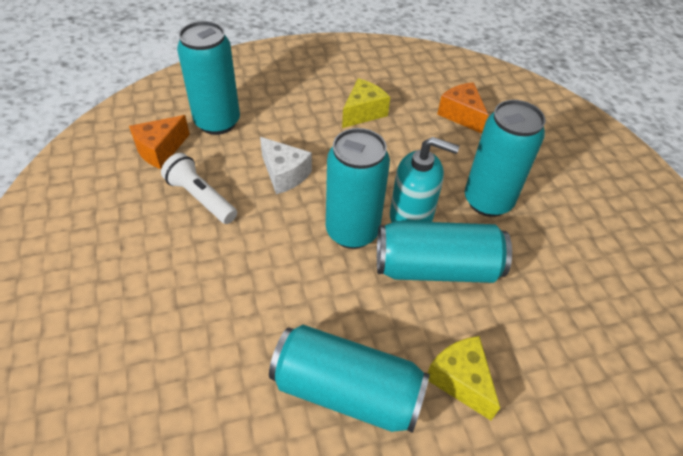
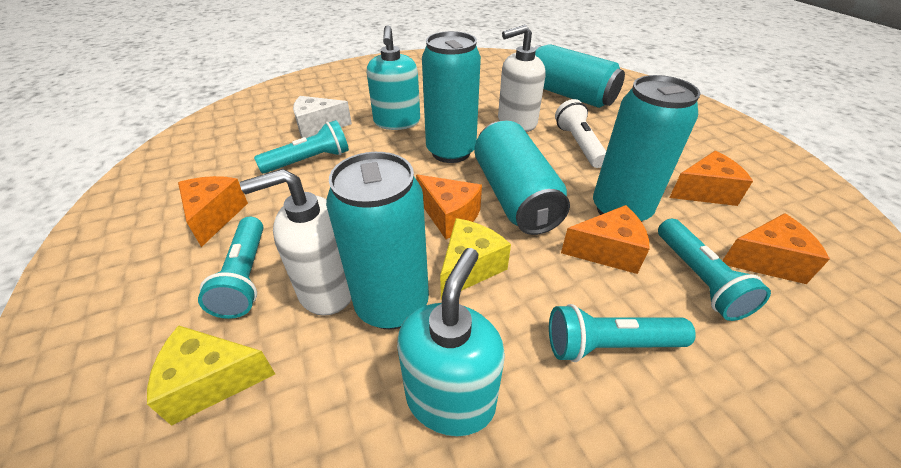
orange cheese: 2 -> 5
turquoise flashlight: 0 -> 4
turquoise soap dispenser: 1 -> 2
white soap dispenser: 0 -> 2

